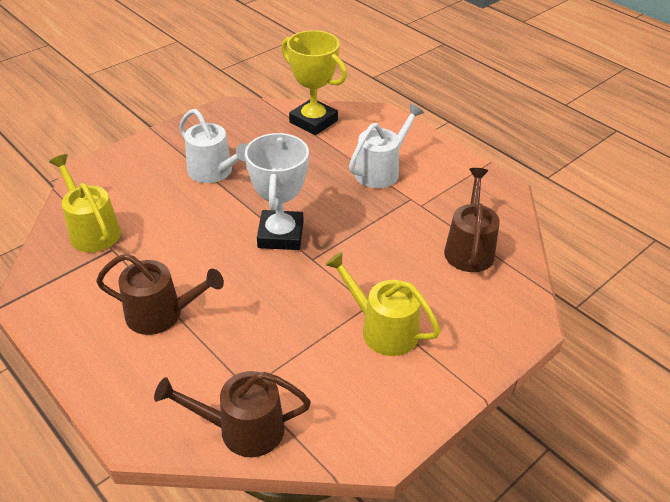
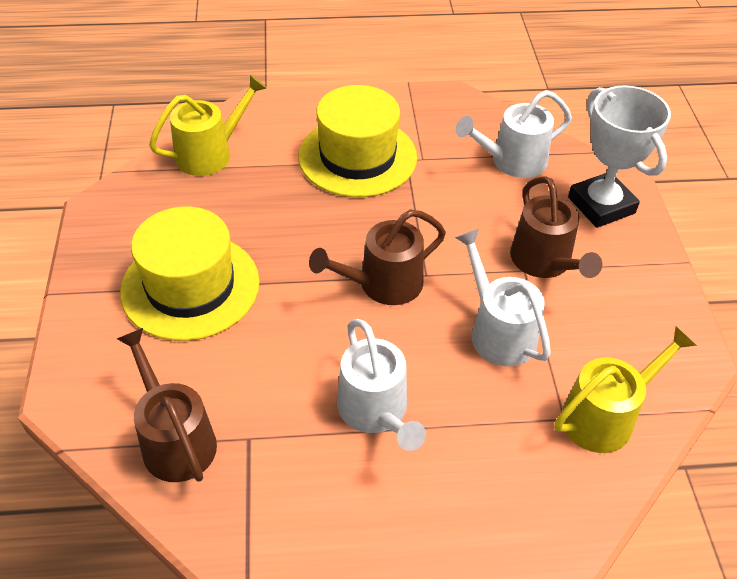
white watering can: 2 -> 3
yellow hat: 0 -> 2
yellow trophy: 1 -> 0

